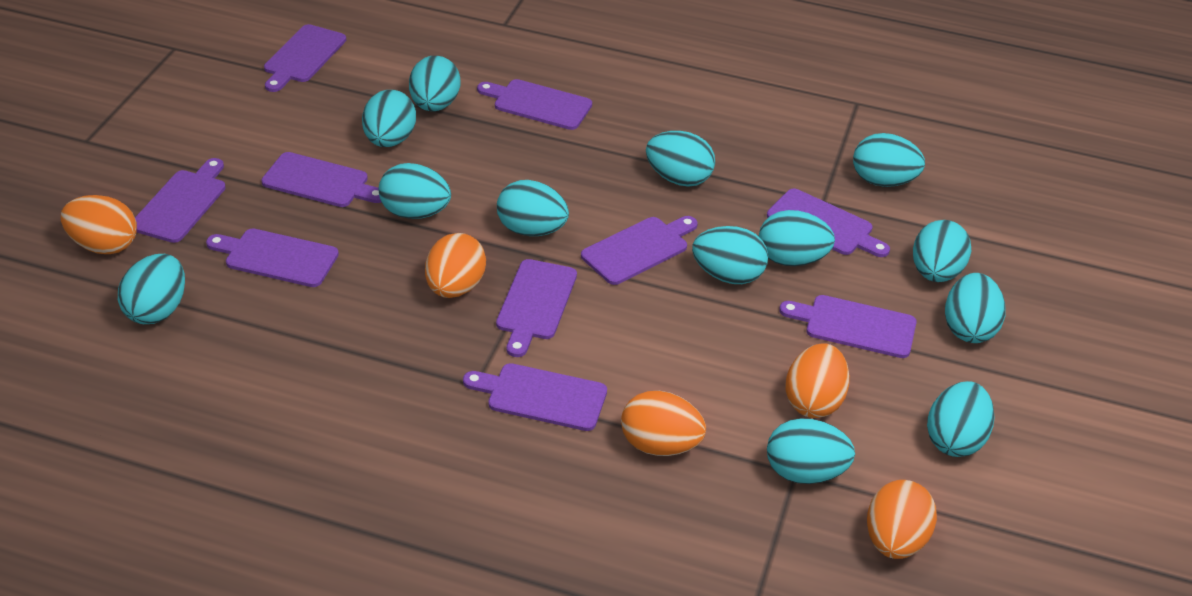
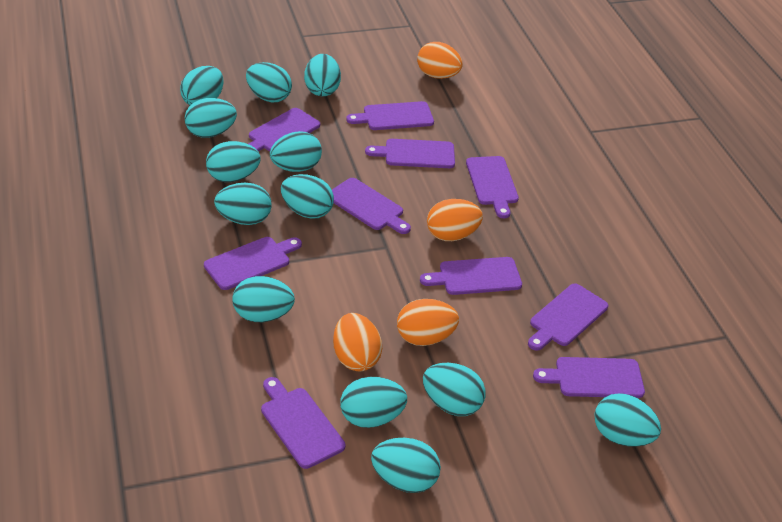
orange egg: 5 -> 4

